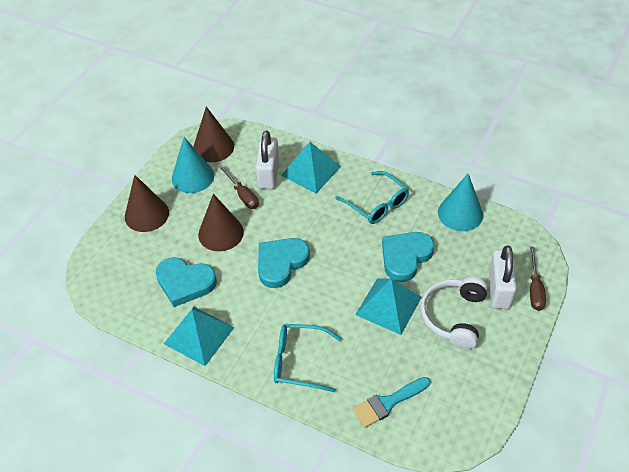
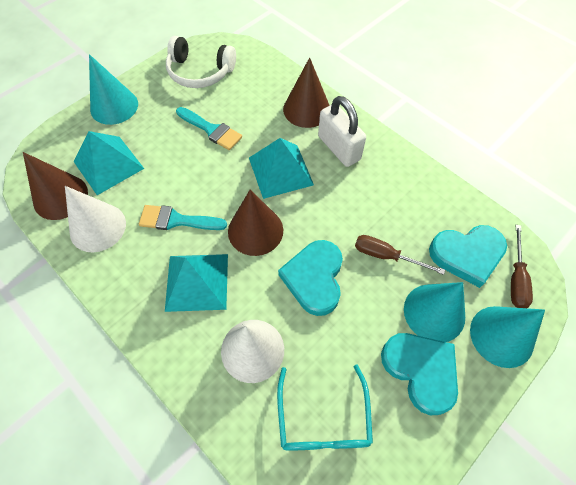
turquoise brush: 1 -> 2
turquoise cone: 2 -> 3
turquoise glasses: 2 -> 1
white cone: 0 -> 2
white padlock: 2 -> 1

